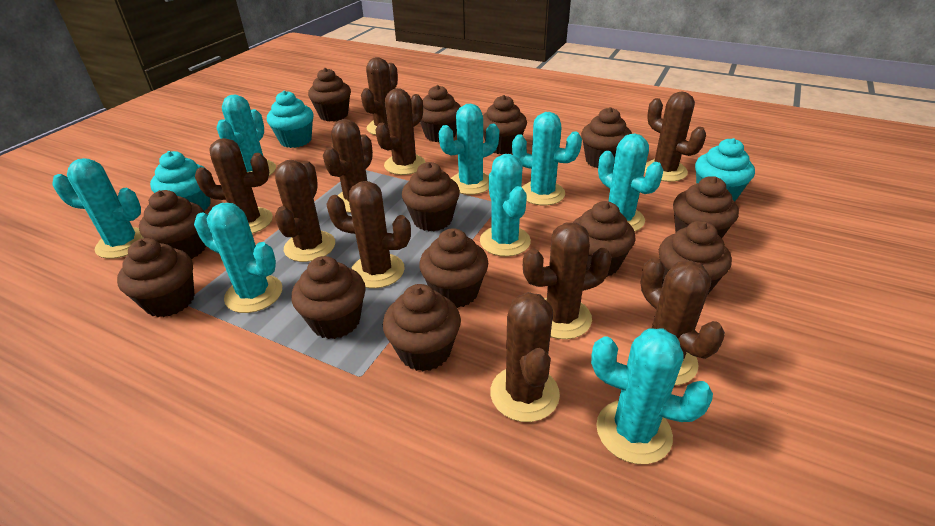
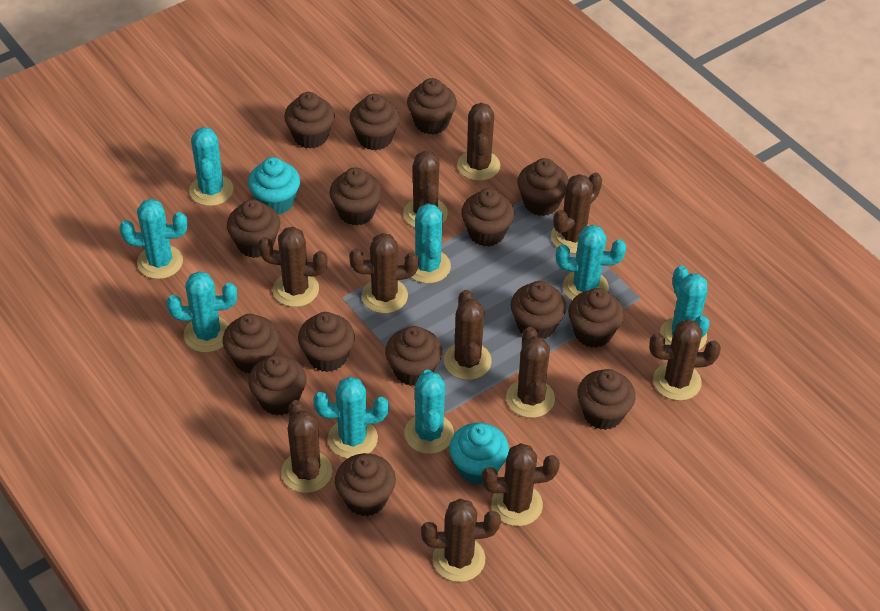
brown cactus: 10 -> 11
brown cupcake: 13 -> 15
turquoise cupcake: 3 -> 2

